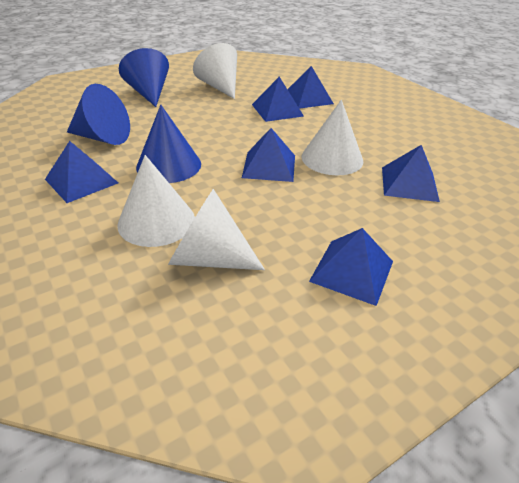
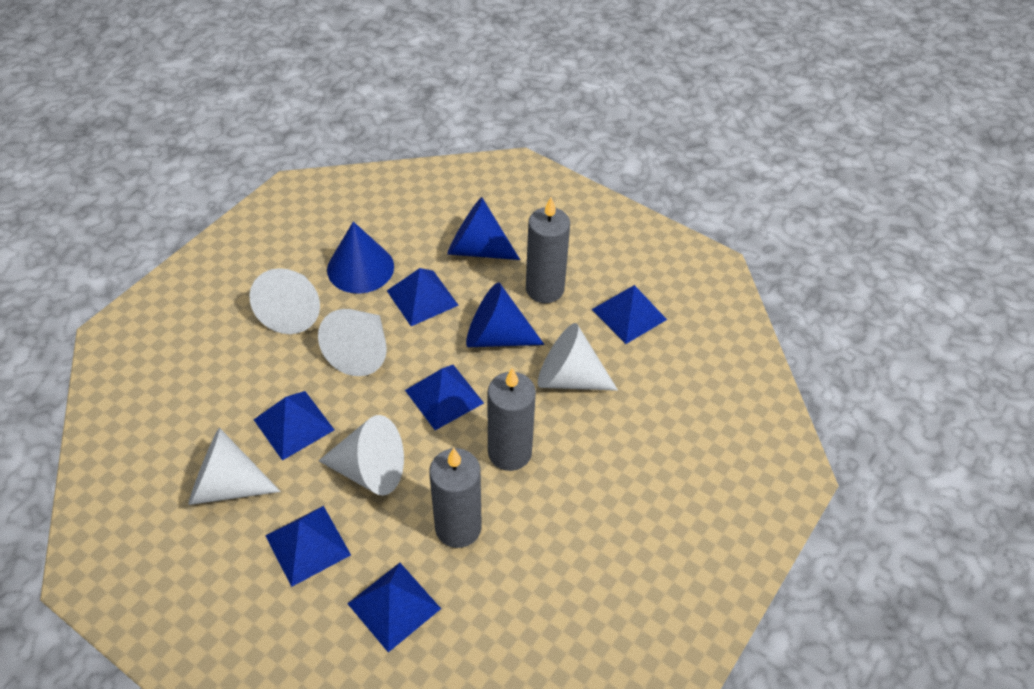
grey candle: 0 -> 3
white cone: 4 -> 5

